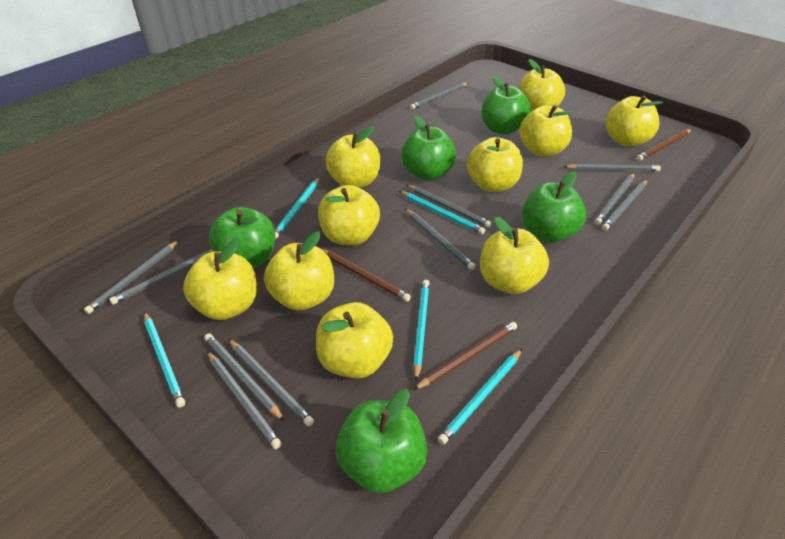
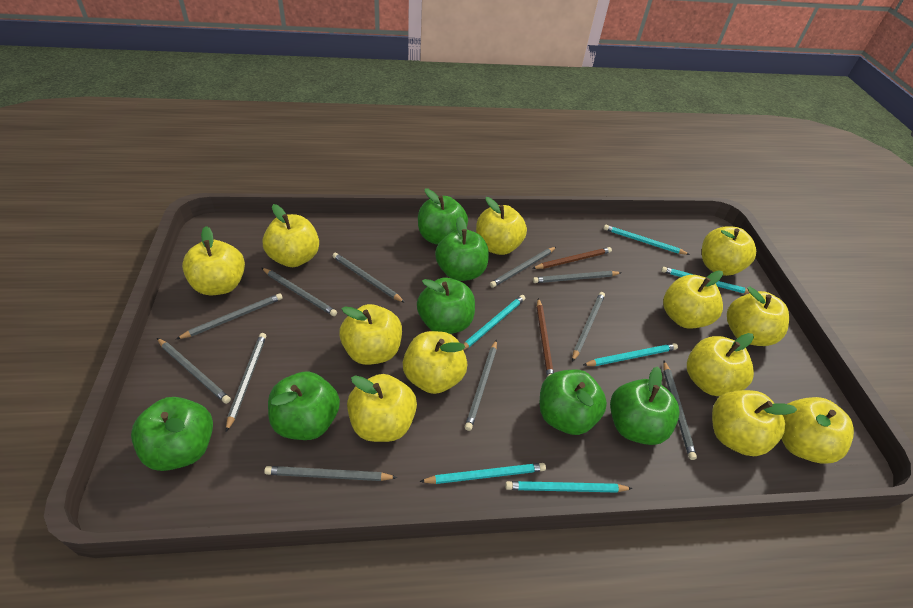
brown pencil: 3 -> 2
green apple: 5 -> 7
turquoise pencil: 5 -> 6
yellow apple: 10 -> 12

